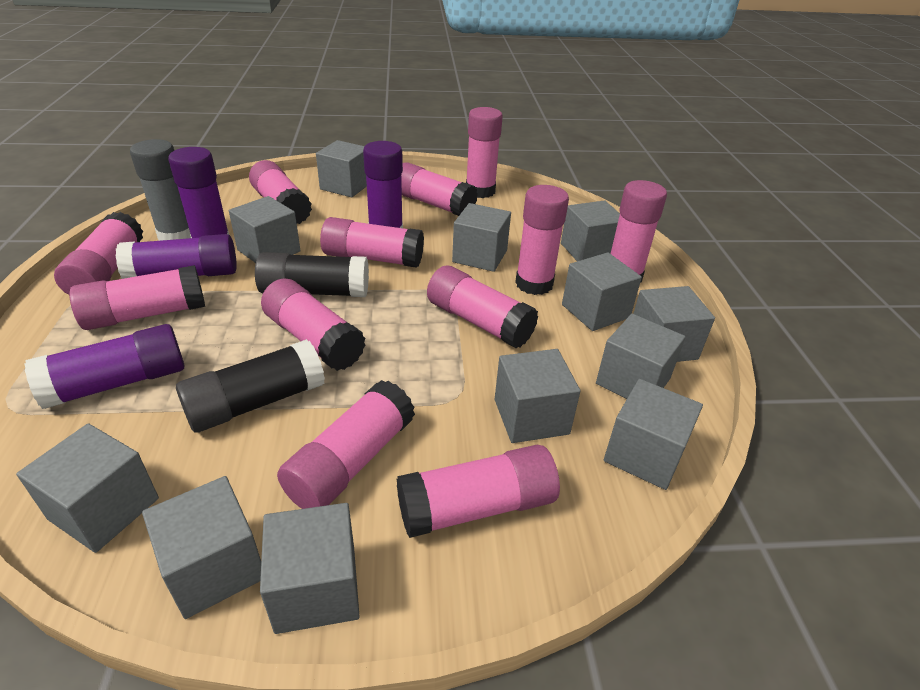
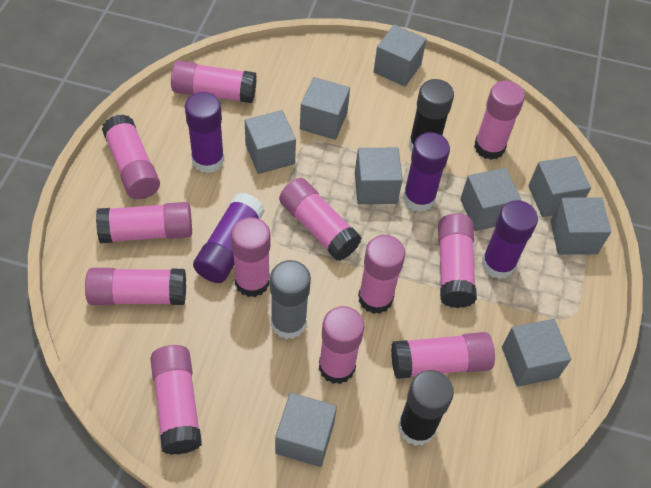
grey cube: 12 -> 9

